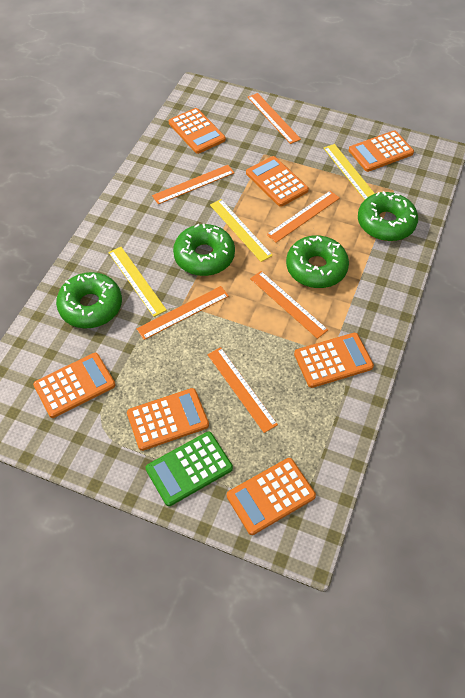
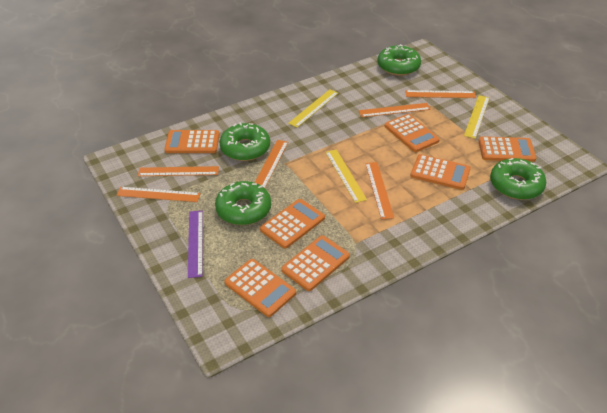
green calculator: 1 -> 0
purple ruler: 0 -> 1

